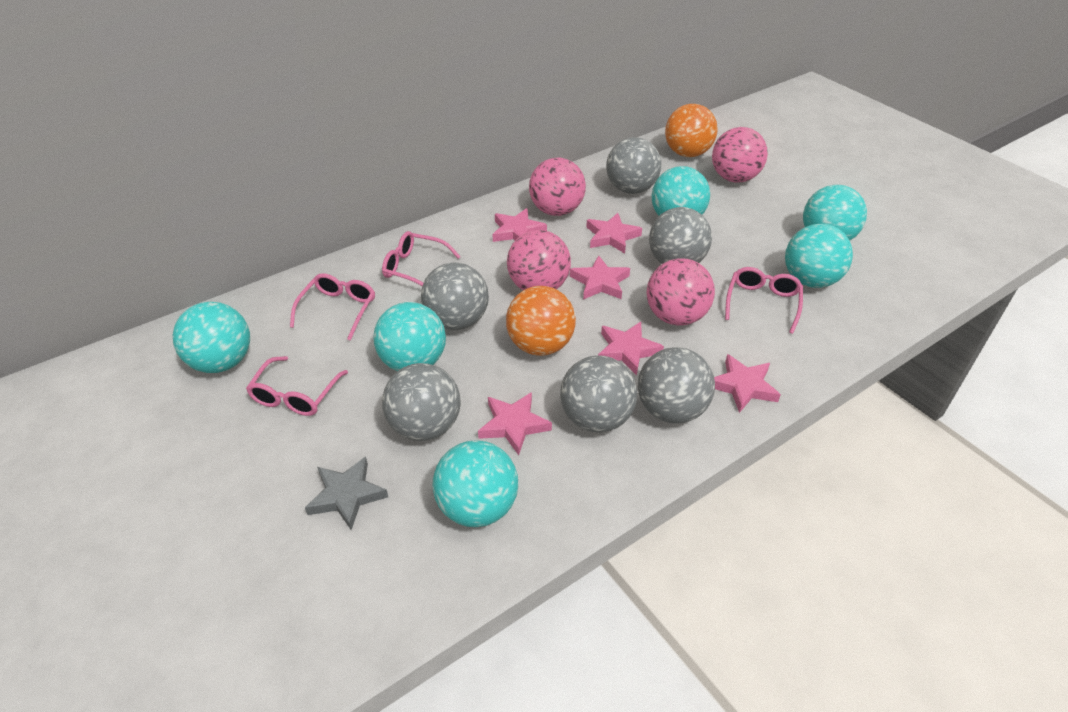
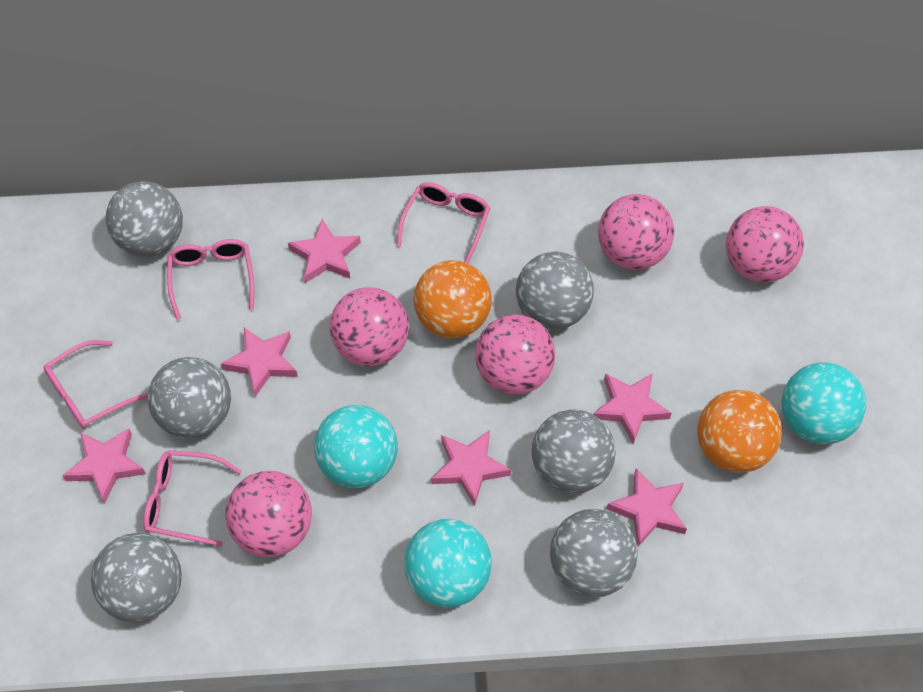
grey star: 1 -> 0
pink ball: 4 -> 5
turquoise ball: 6 -> 3

